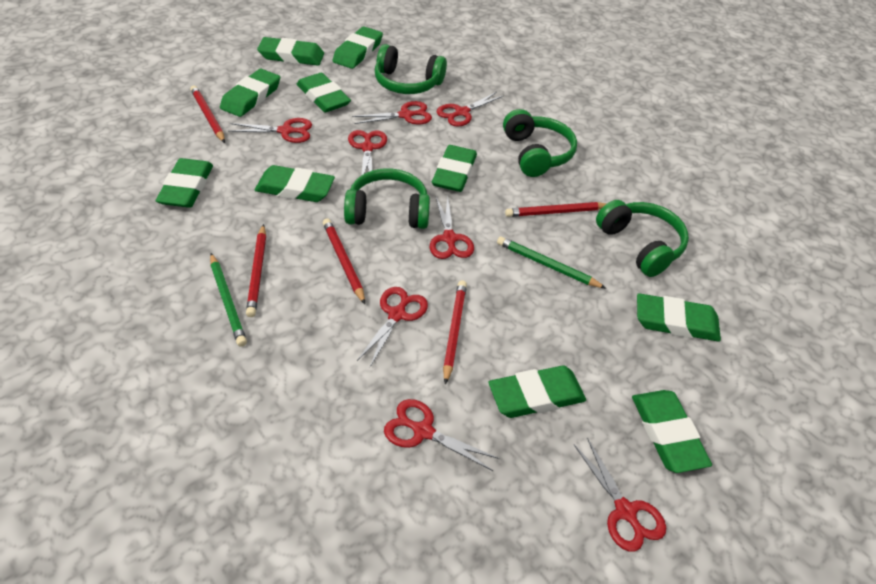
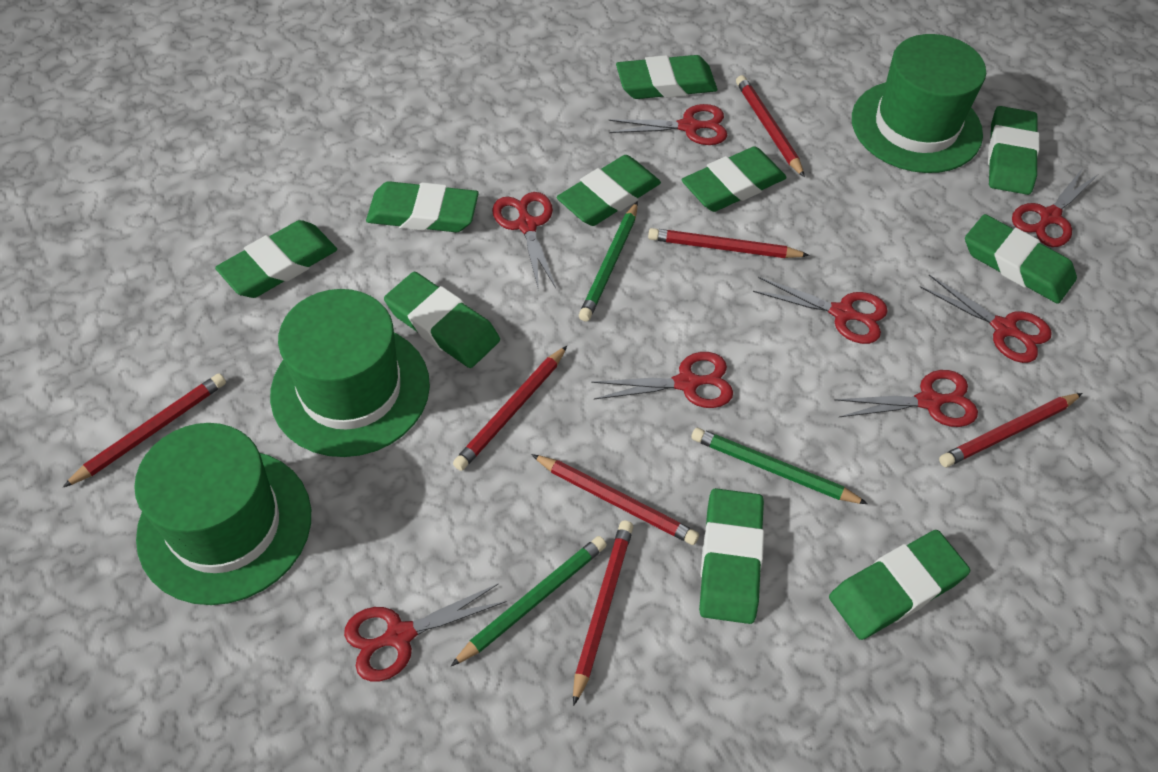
green hat: 0 -> 3
green headphones: 4 -> 0
green pencil: 2 -> 3
red pencil: 5 -> 7

